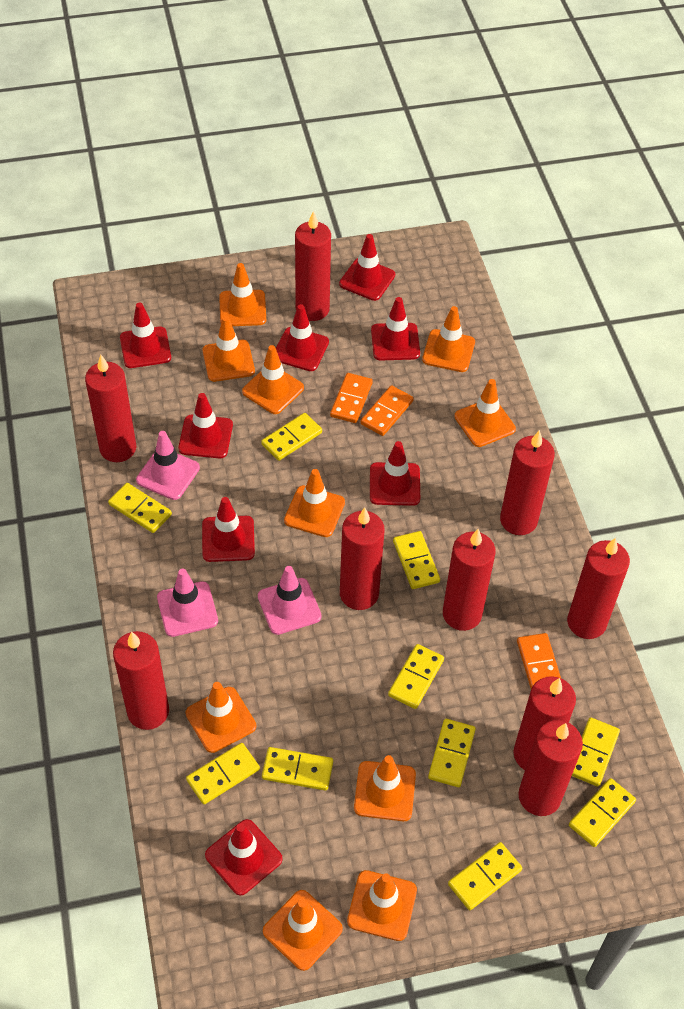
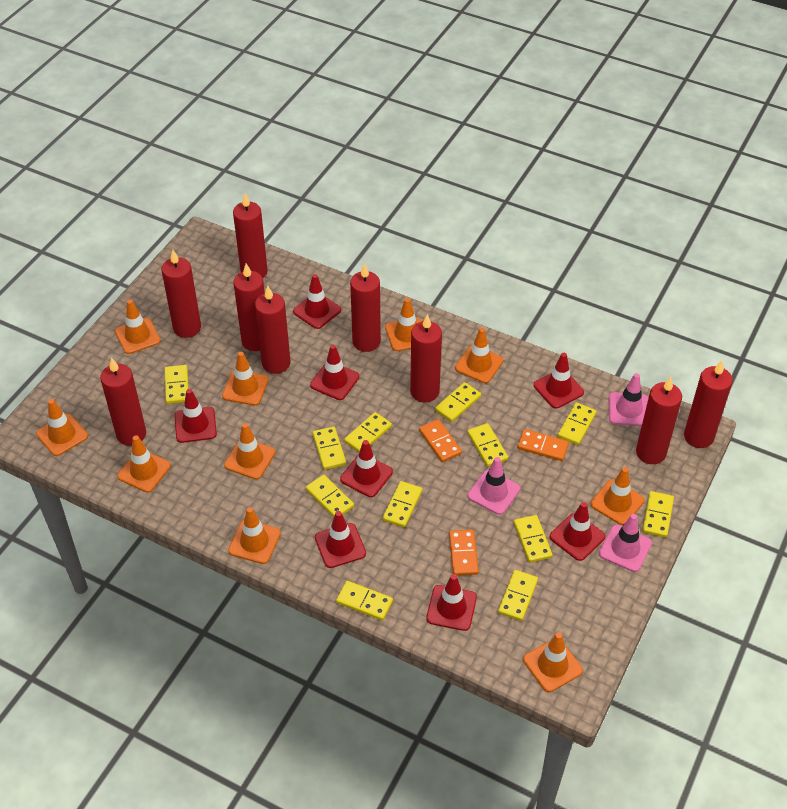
yellow domino: 10 -> 12

